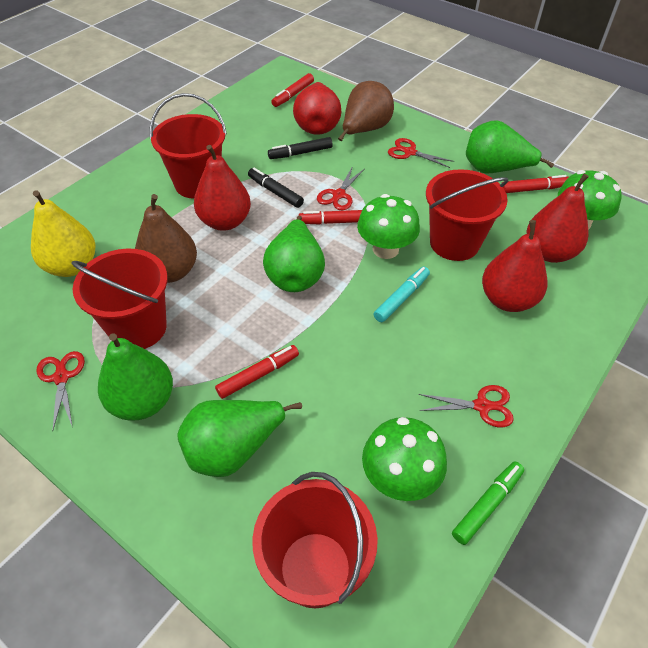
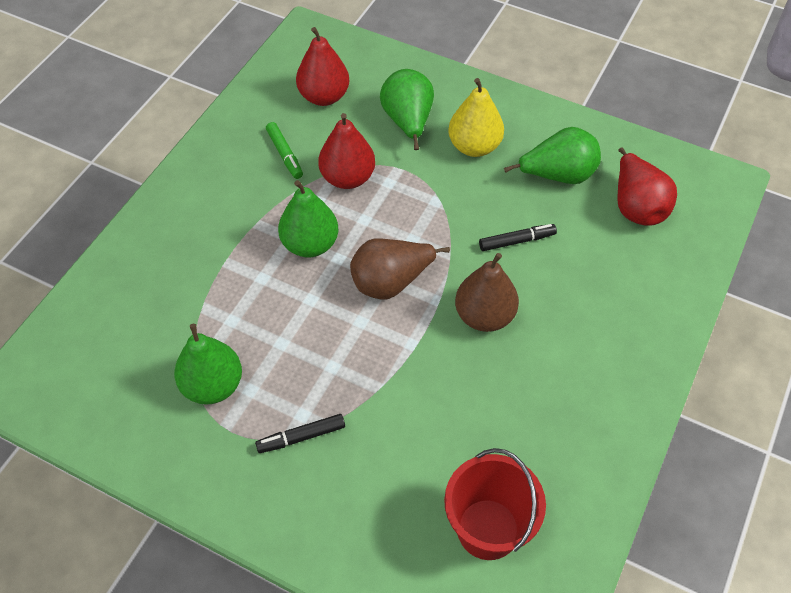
green mushroom: 3 -> 0
red bucket: 4 -> 1
red marker: 4 -> 0
red pear: 4 -> 3
red scissors: 4 -> 0
turquoise marker: 1 -> 0

